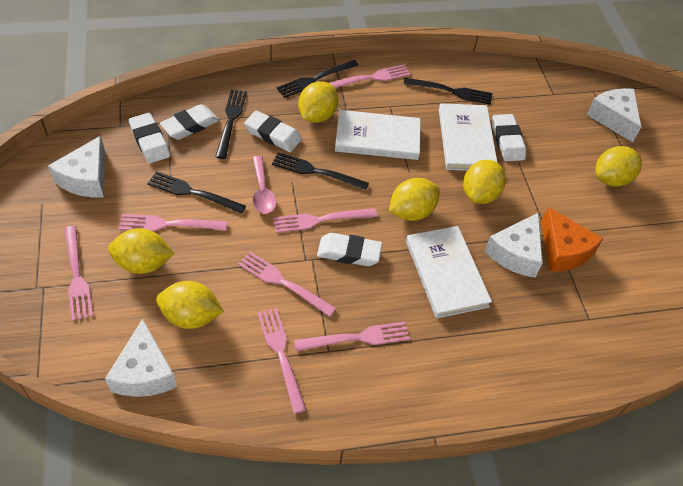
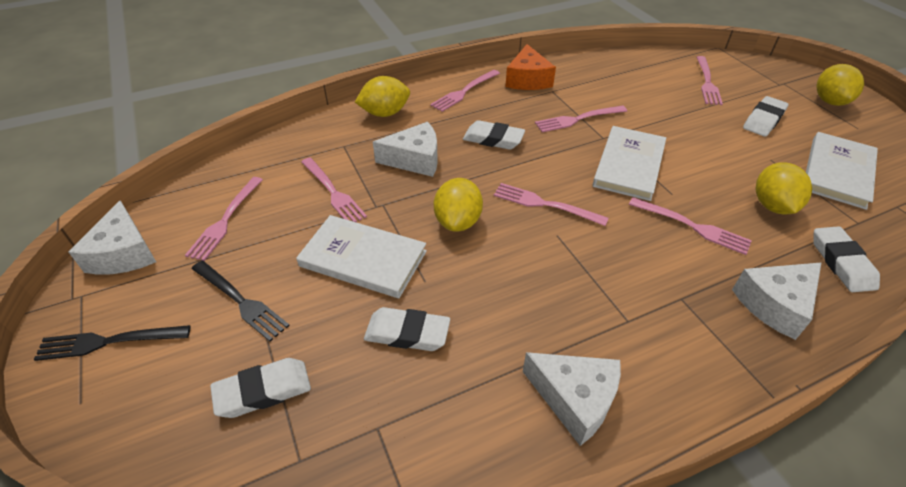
black fork: 5 -> 2
pink spoon: 1 -> 0
yellow lemon: 6 -> 4

